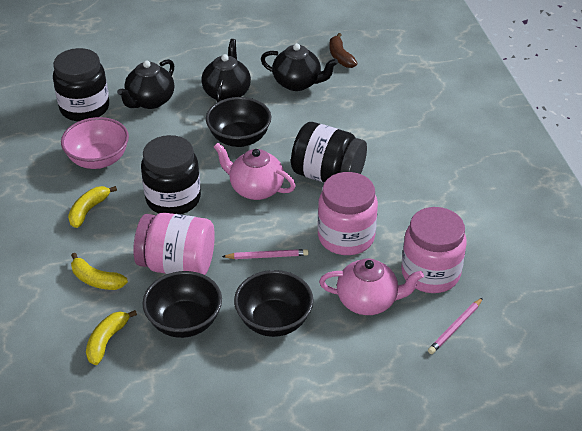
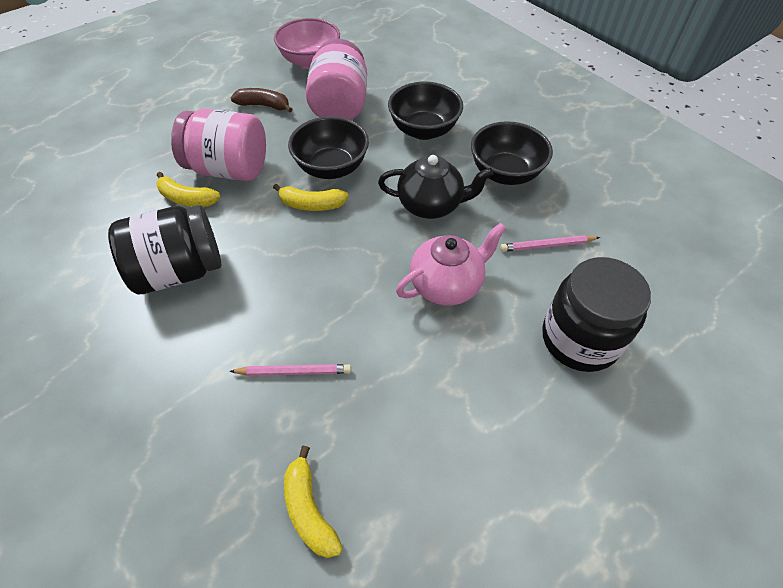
black jar: 3 -> 2
black teapot: 3 -> 1
pink jar: 3 -> 2
pink teapot: 2 -> 1

